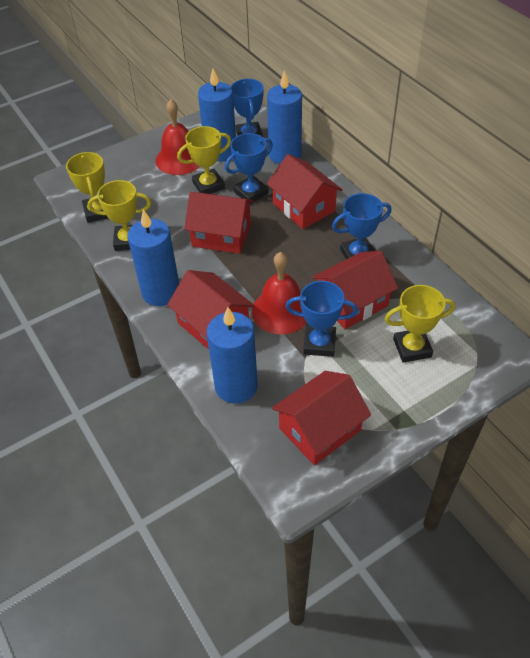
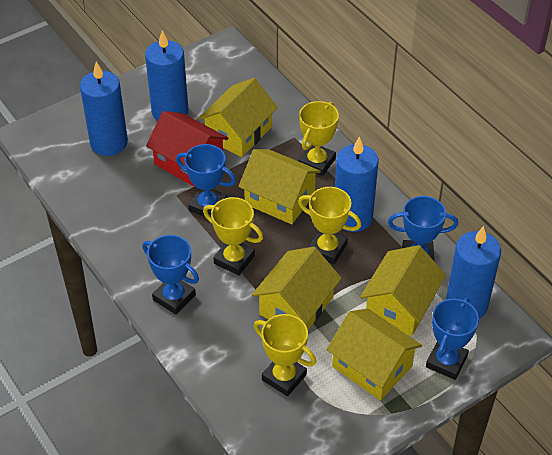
red bell: 2 -> 0
red house: 5 -> 1
yellow house: 0 -> 5

